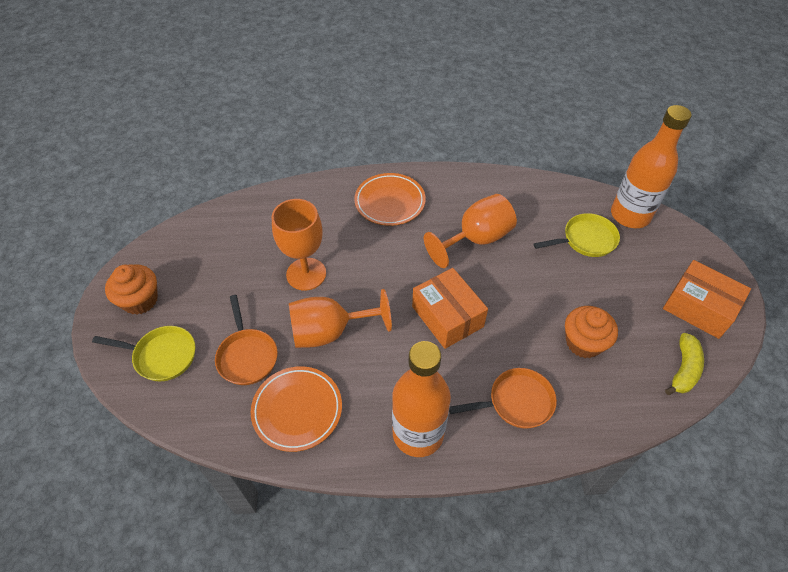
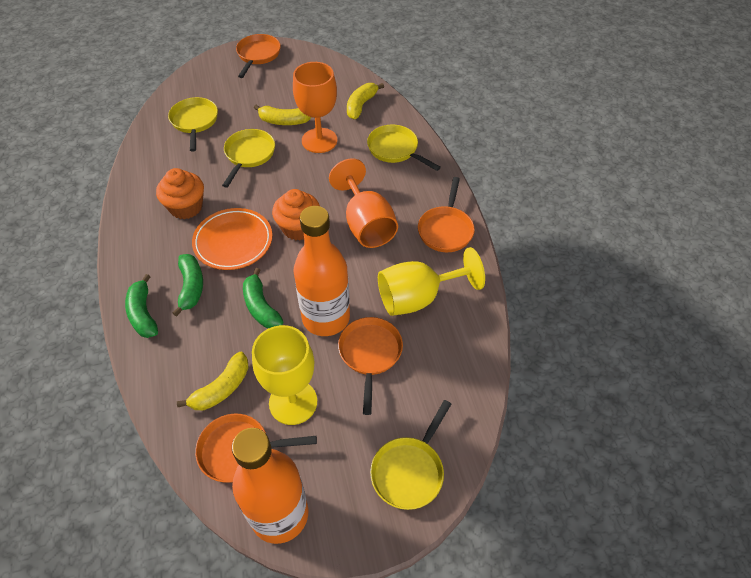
green banana: 0 -> 3
orange box: 2 -> 0
orange goblet: 3 -> 2
orange pan: 2 -> 4
orange plate: 2 -> 1
yellow banana: 1 -> 3
yellow goblet: 0 -> 2
yellow pan: 2 -> 4

